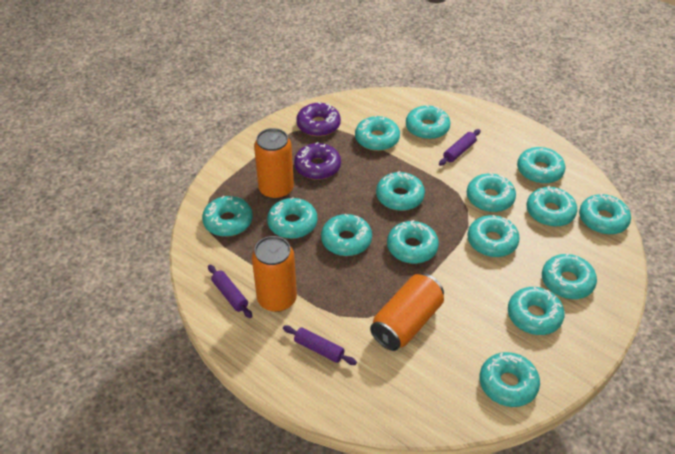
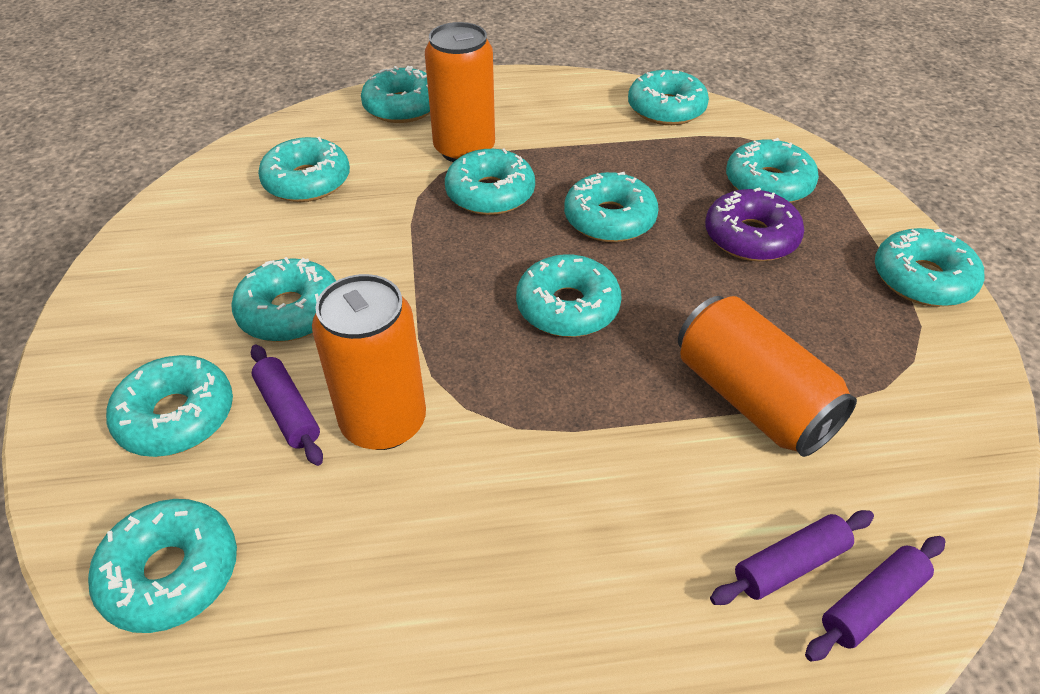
purple donut: 2 -> 1
turquoise donut: 15 -> 11

